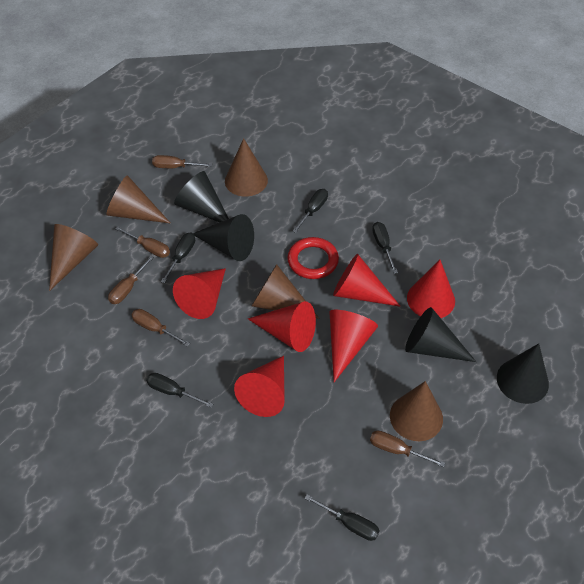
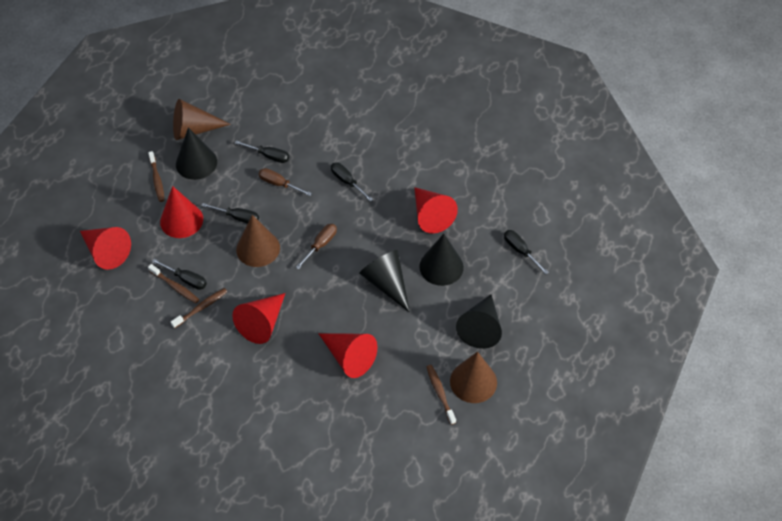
brown cone: 5 -> 3
brown screwdriver: 5 -> 2
brown toothbrush: 0 -> 4
red cone: 6 -> 5
red ring: 1 -> 0

